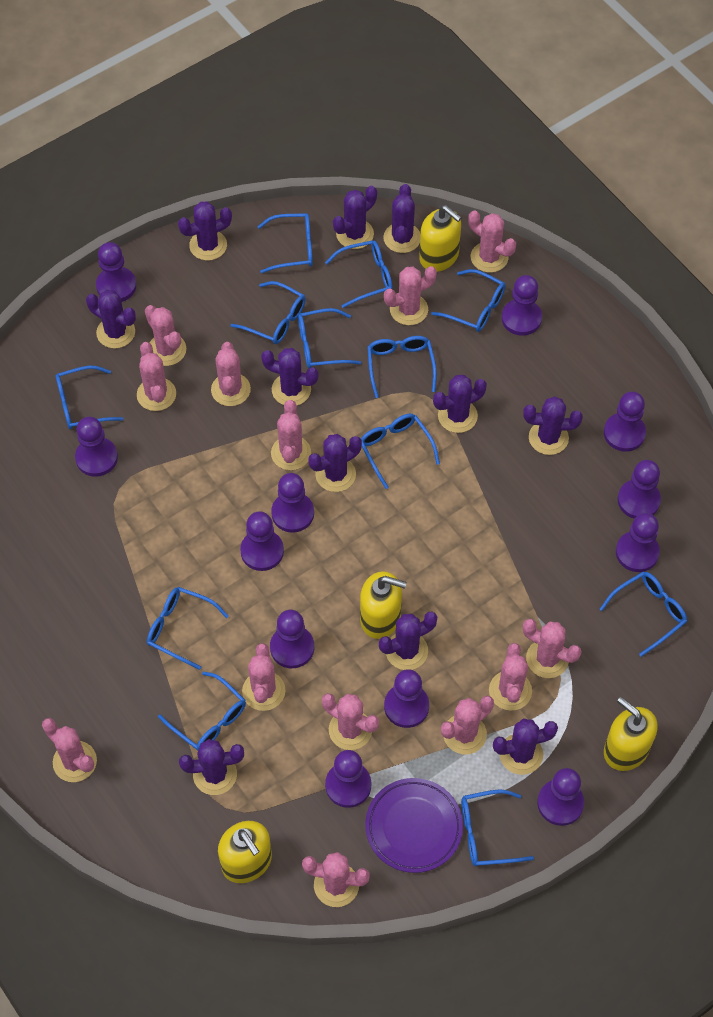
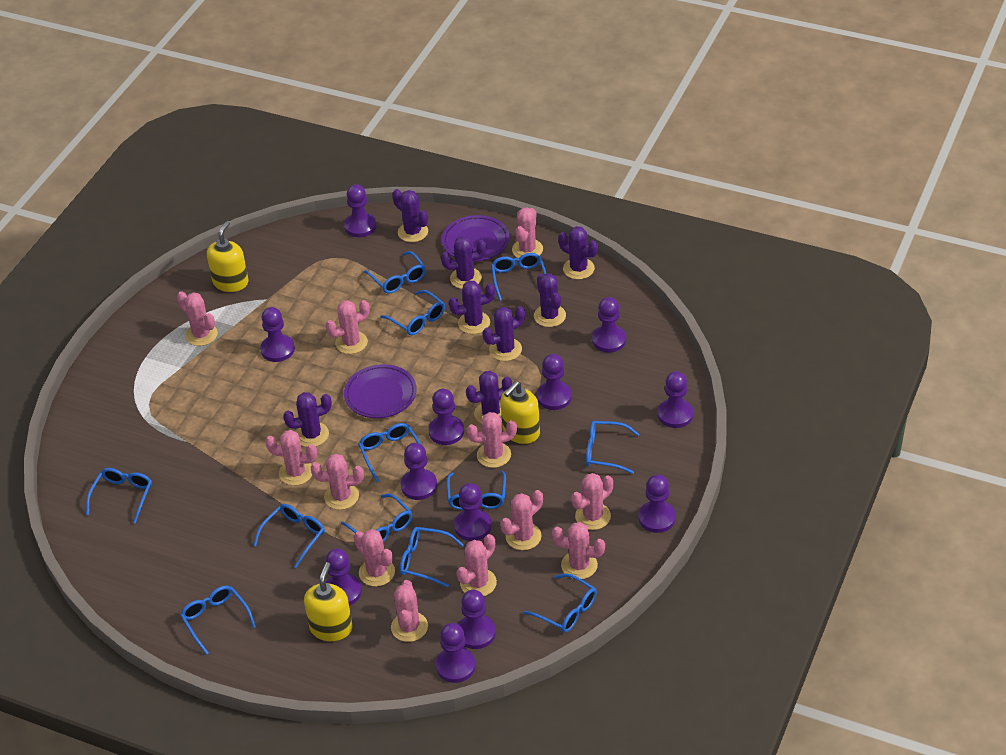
pink cactus: 13 -> 12
purple cactus: 11 -> 8
purple plate: 1 -> 2
yellow soap dispenser: 4 -> 3

